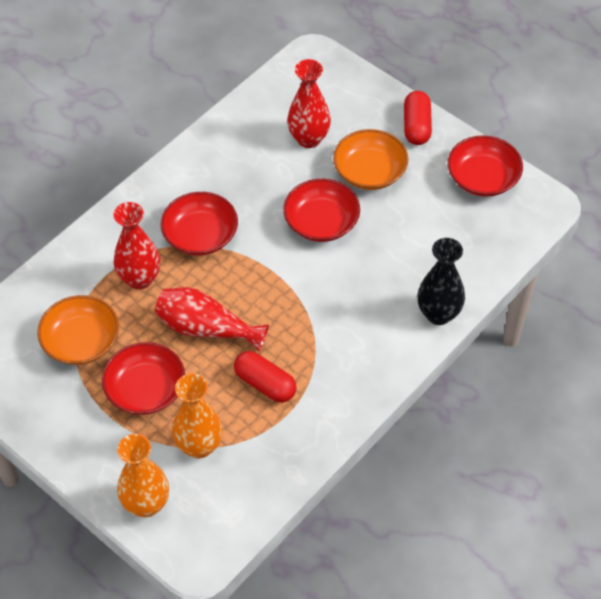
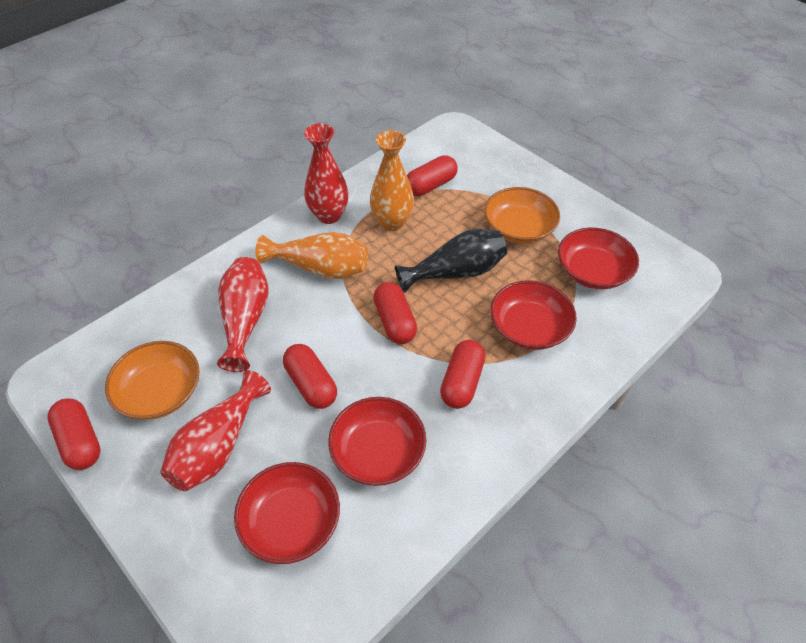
red capsule: 2 -> 5

